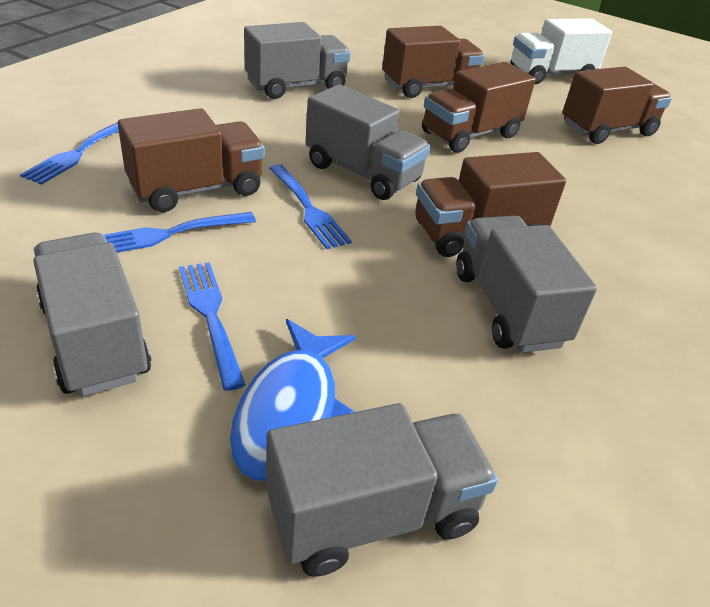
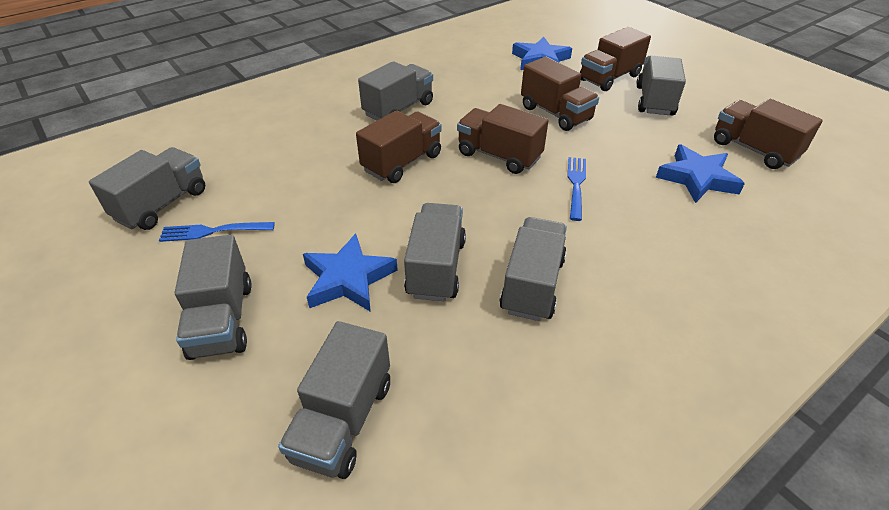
blue fish: 1 -> 0
blue fork: 4 -> 2
blue star: 0 -> 3
grey truck: 5 -> 7
white truck: 1 -> 0

